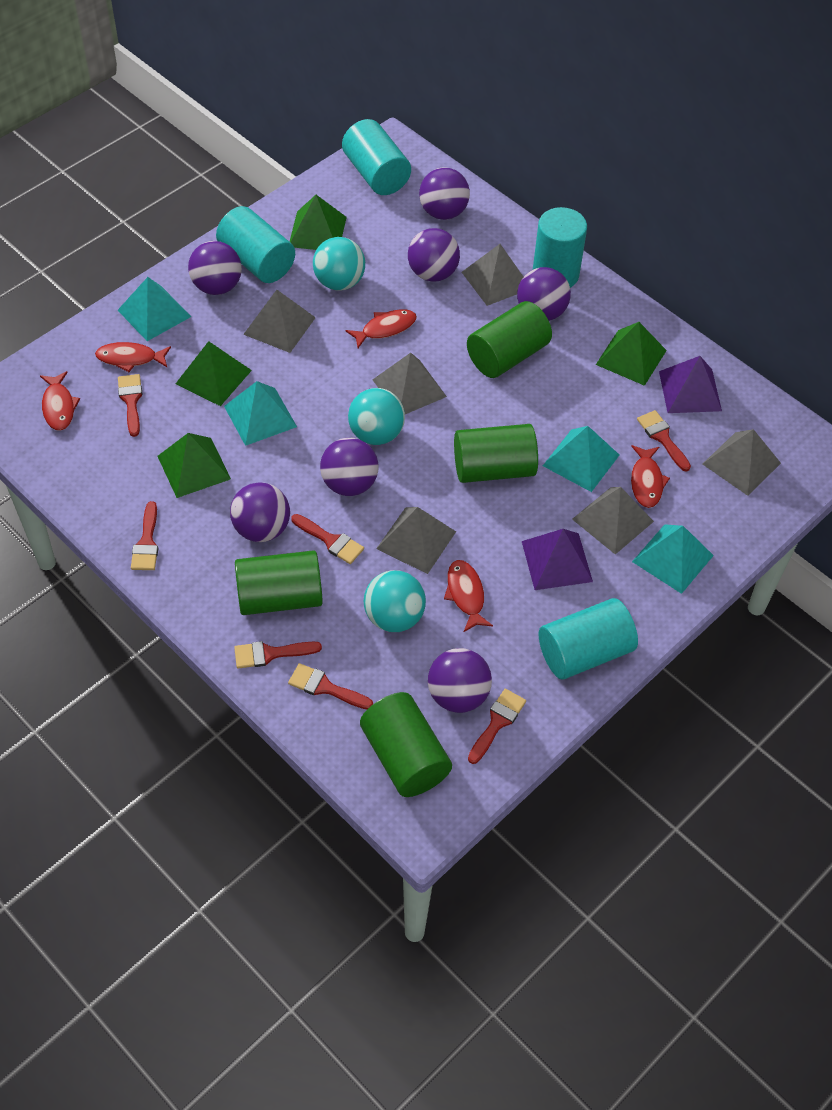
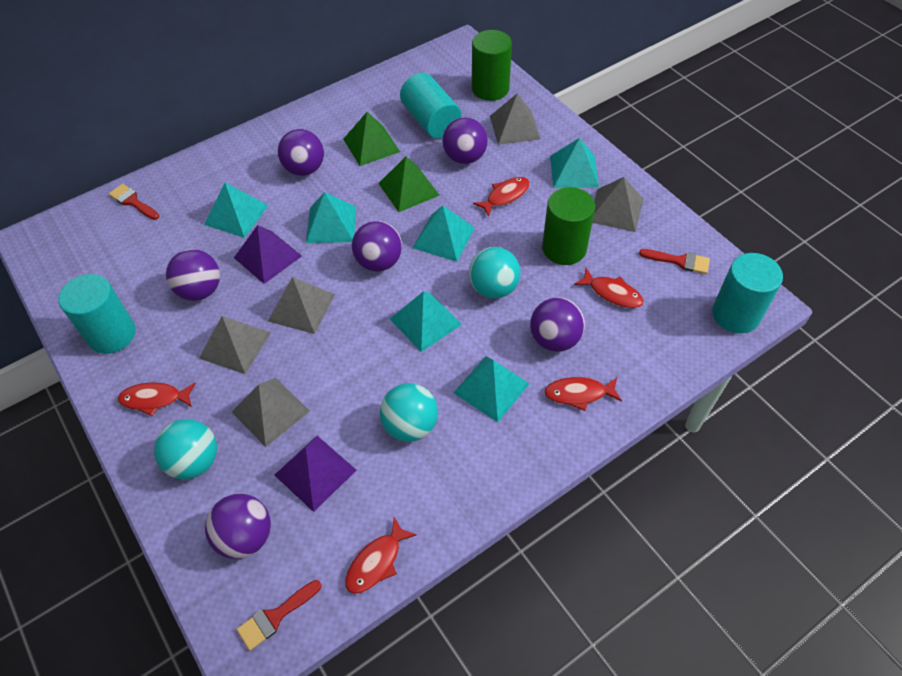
green cylinder: 4 -> 2
green pyramid: 4 -> 2
grey pyramid: 6 -> 5
purple ball: 7 -> 6
red brush: 7 -> 3
turquoise cylinder: 4 -> 3
turquoise pyramid: 4 -> 6

